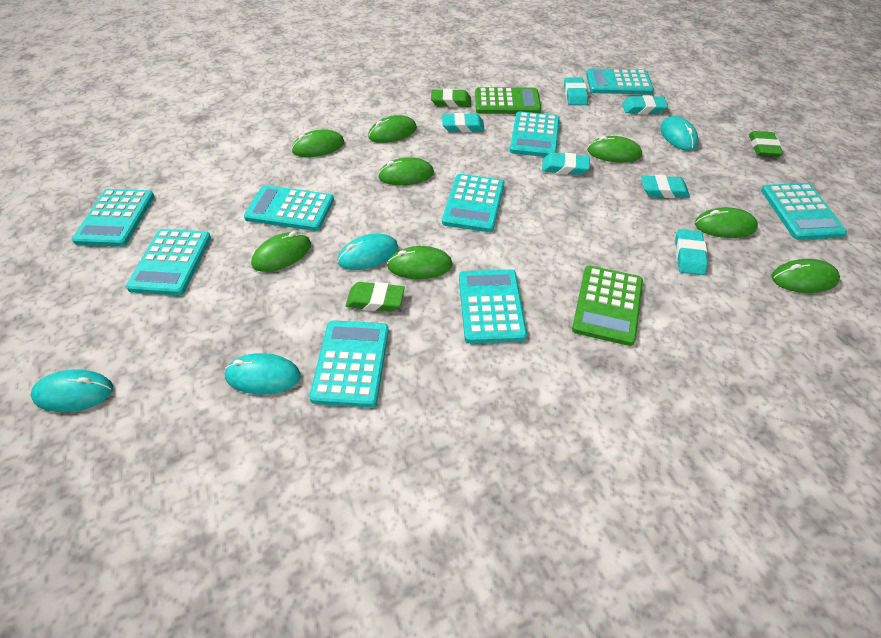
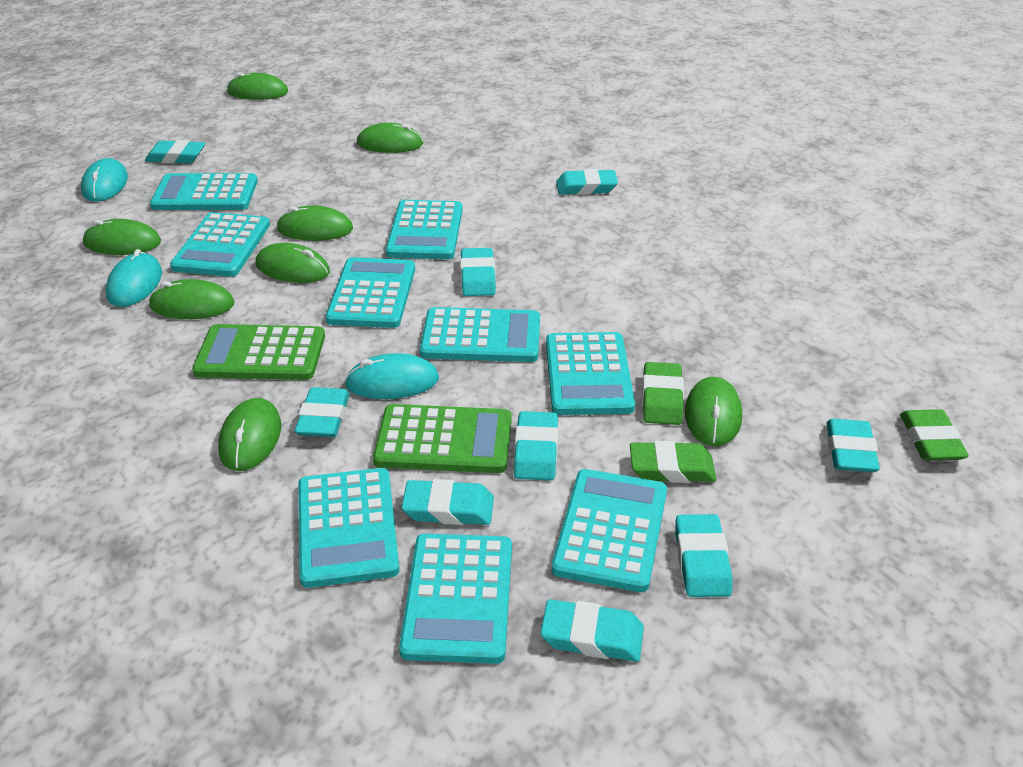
turquoise eraser: 6 -> 9
turquoise mouse: 4 -> 3

